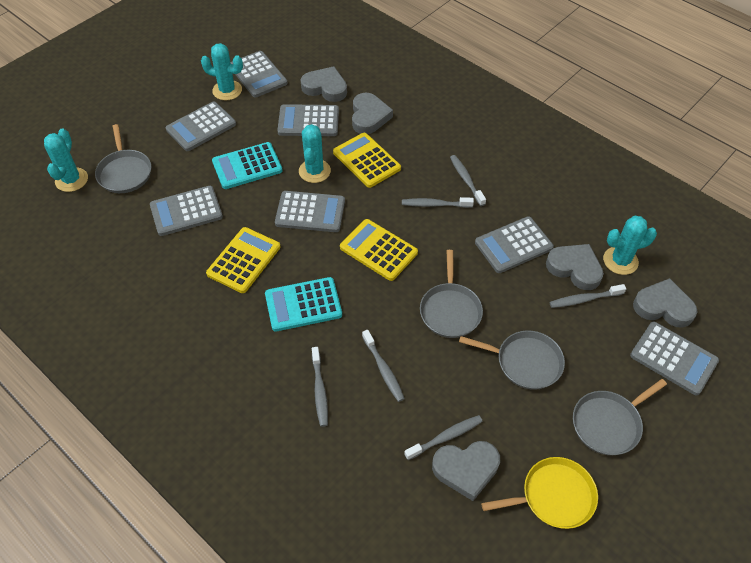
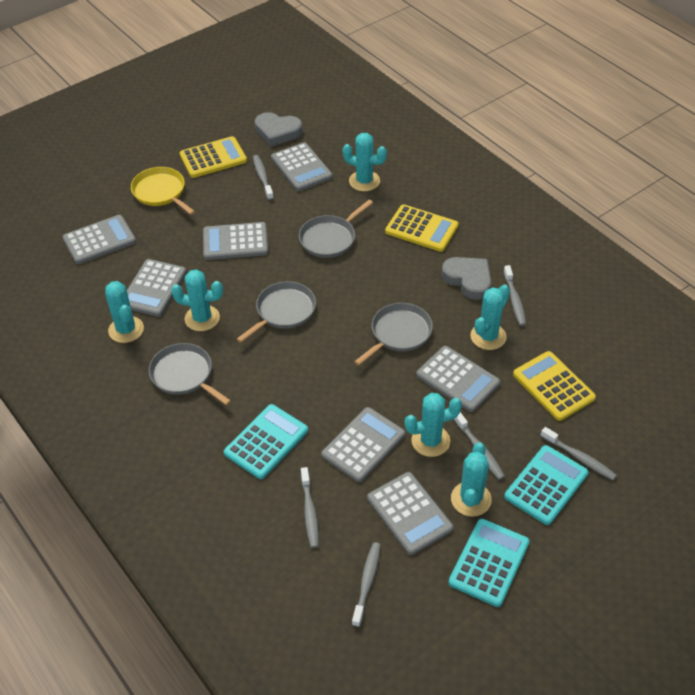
grey heart: 5 -> 2
turquoise cactus: 4 -> 6
turquoise calculator: 2 -> 3

